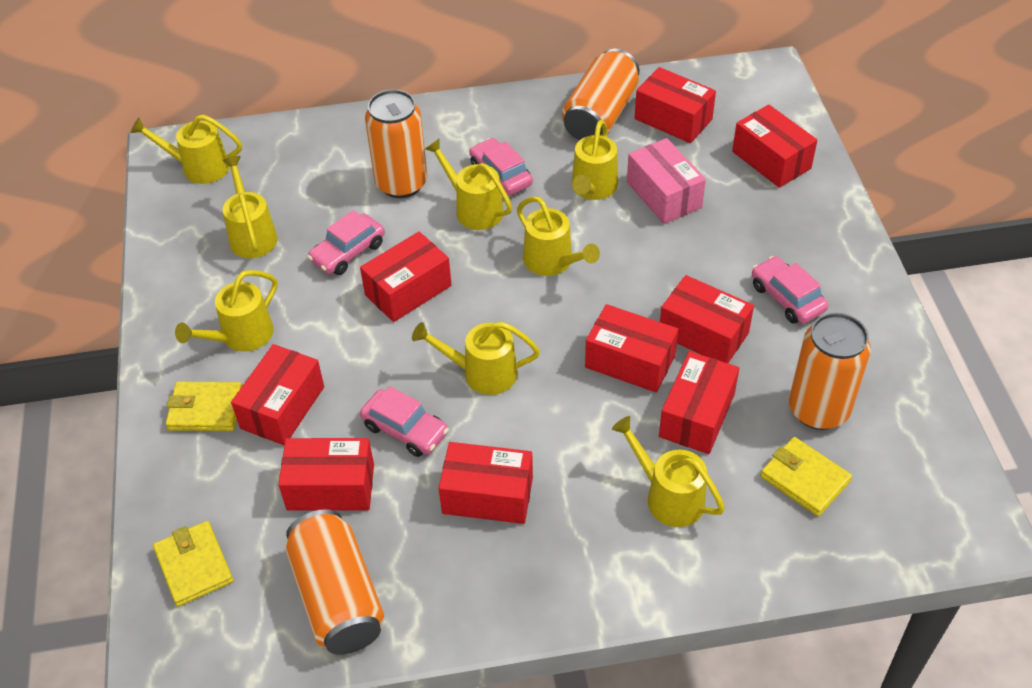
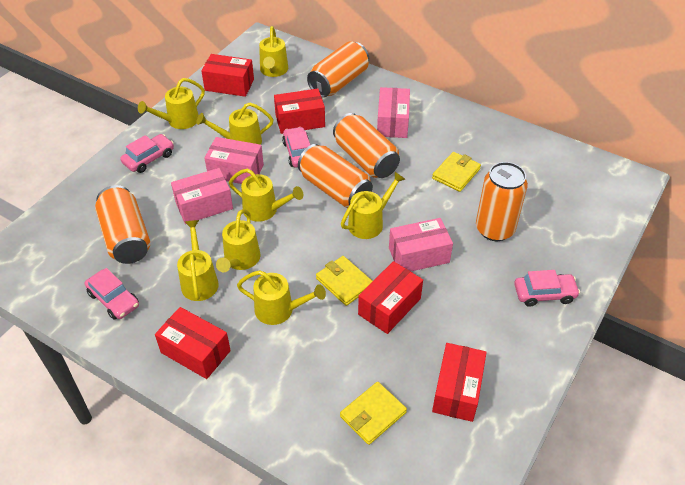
orange can: 4 -> 5
pink box: 1 -> 4
red box: 9 -> 5

